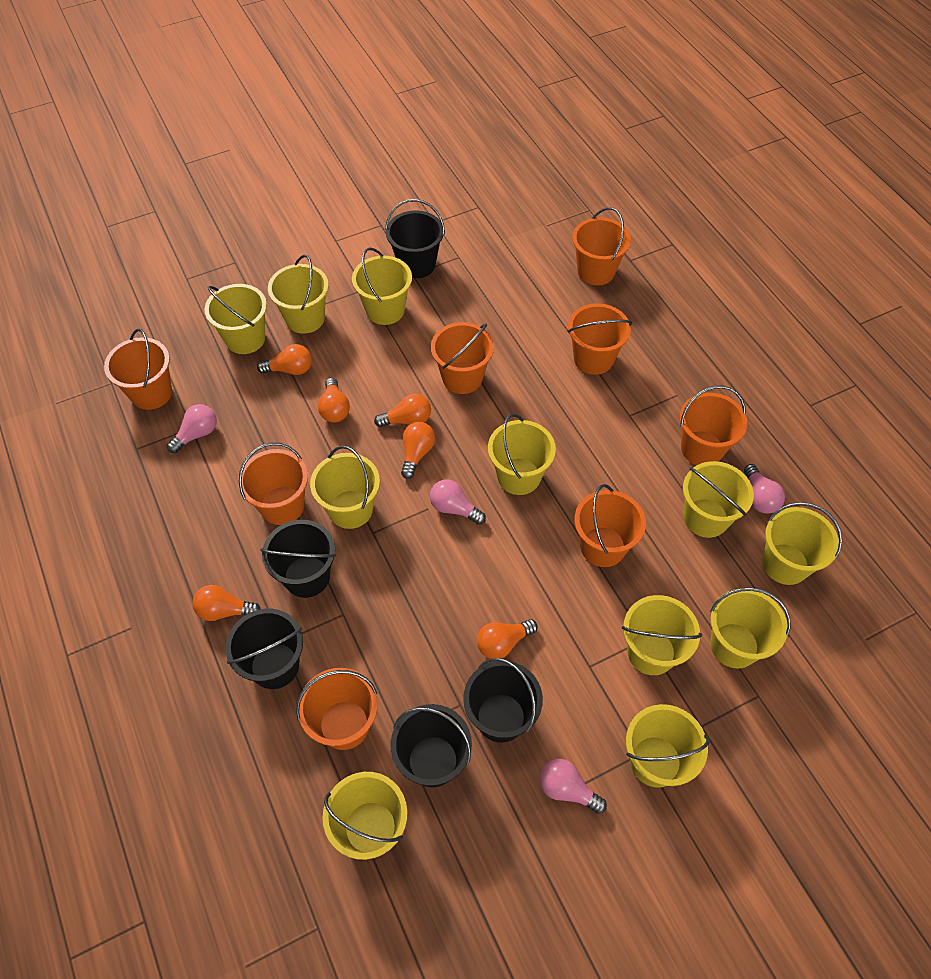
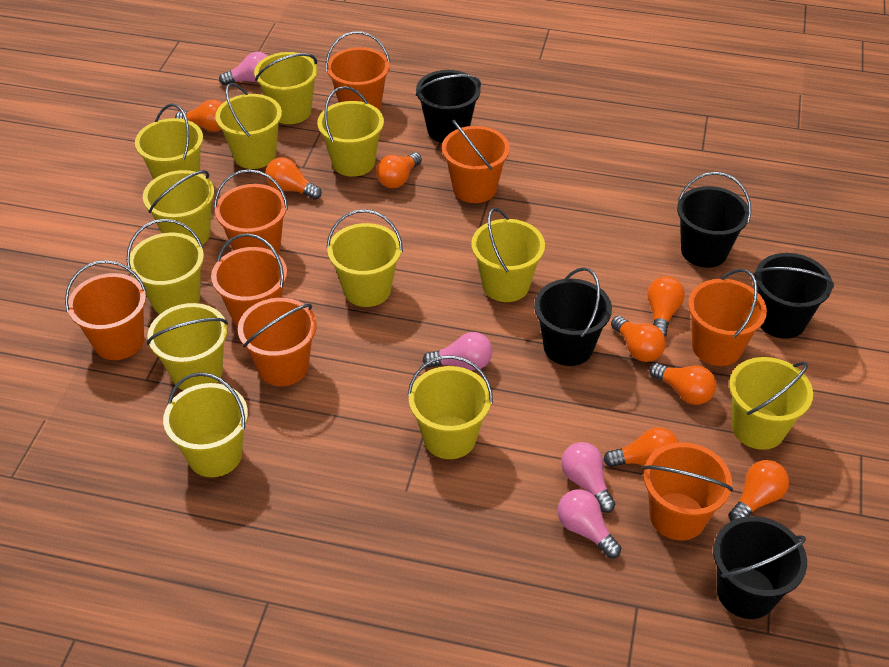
orange light bulb: 6 -> 8
yellow bucket: 11 -> 12

